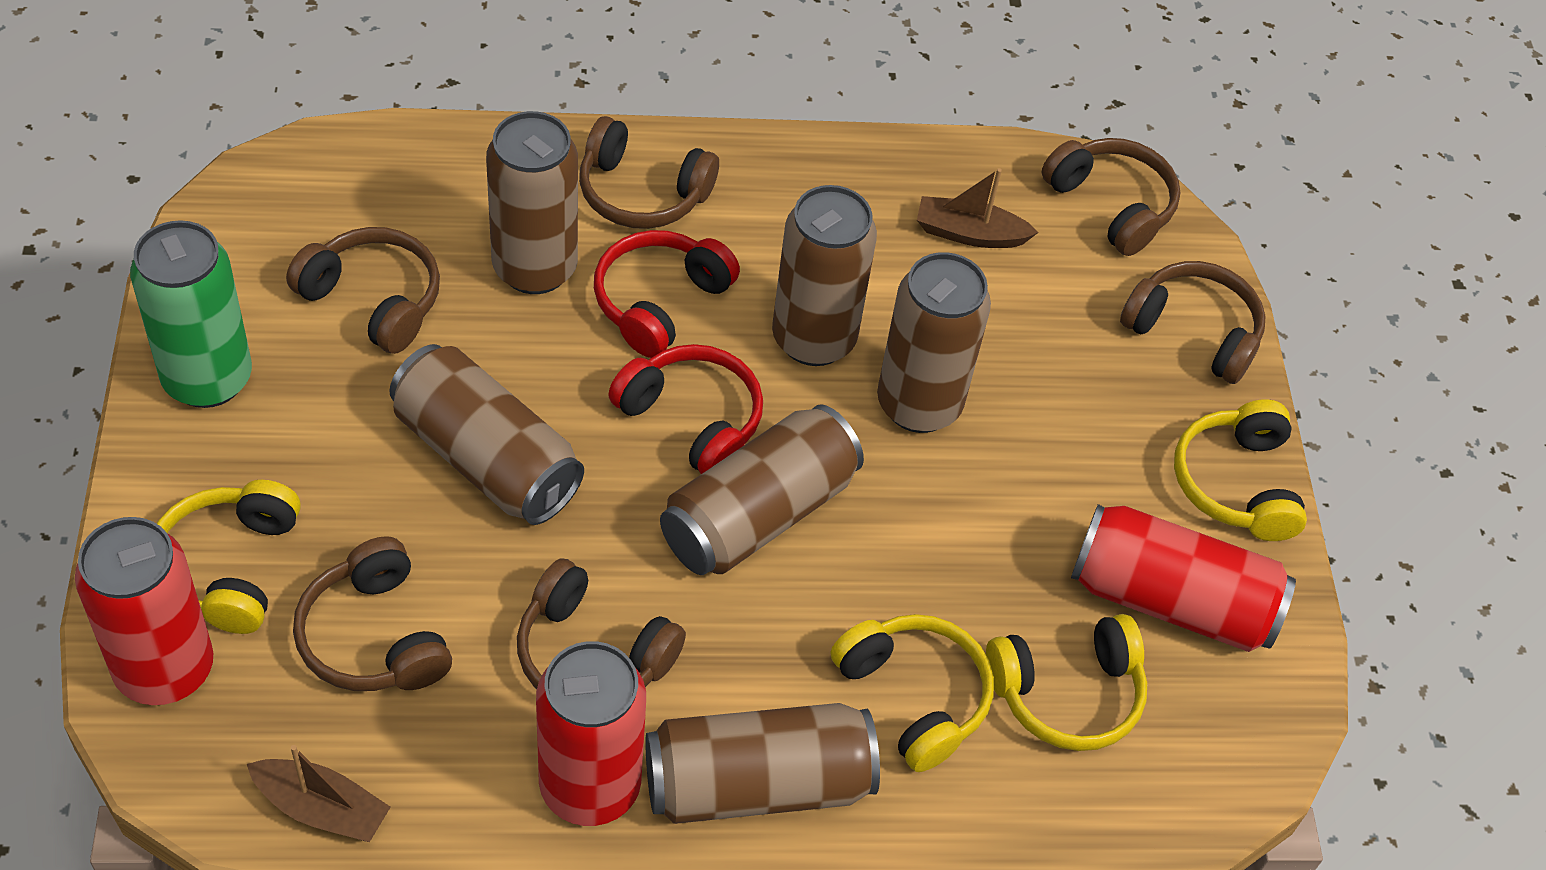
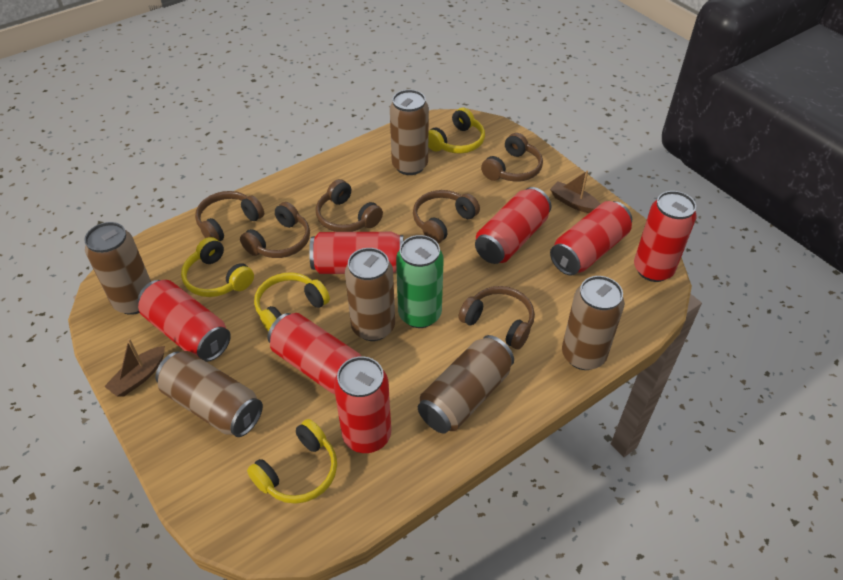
red can: 3 -> 7
red headphones: 2 -> 0

